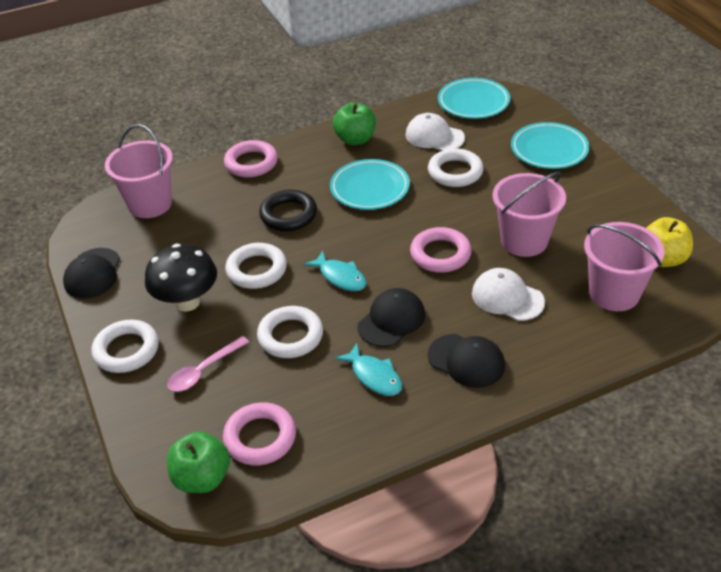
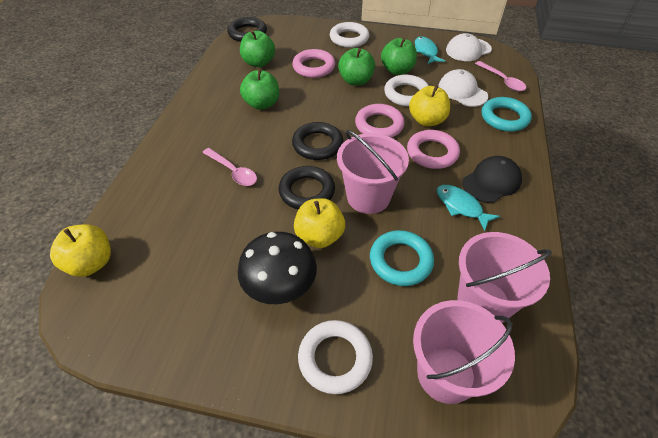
black cap: 3 -> 1
black ring: 1 -> 3
green apple: 2 -> 4
pink spoon: 1 -> 2
turquoise plate: 3 -> 0
turquoise ring: 0 -> 2
white ring: 4 -> 3
yellow apple: 1 -> 3

